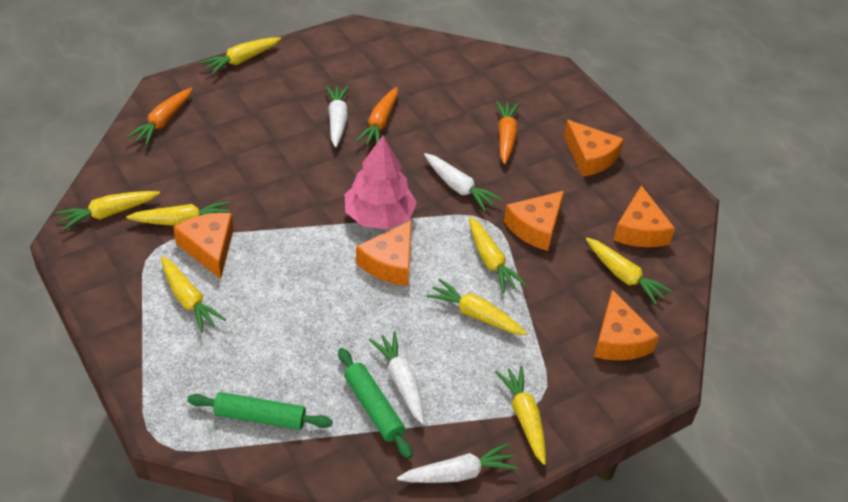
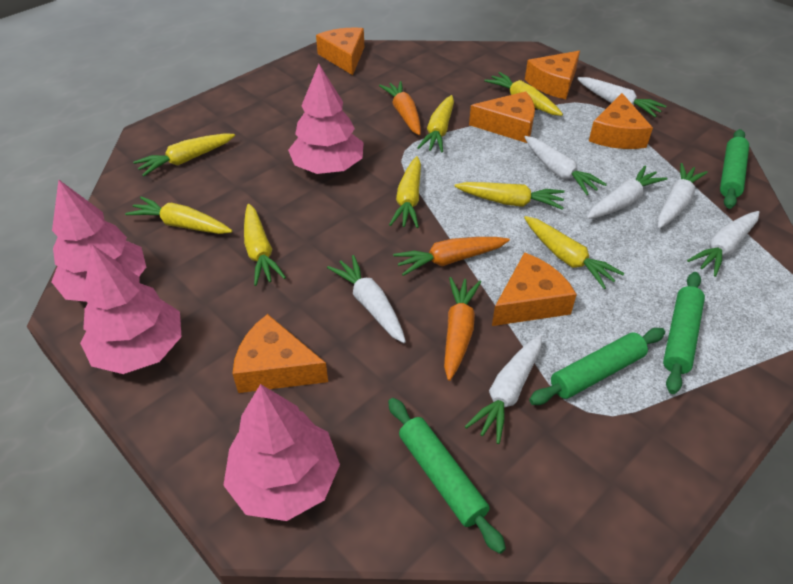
green rolling pin: 2 -> 4
pink tree: 1 -> 4
white carrot: 4 -> 7

